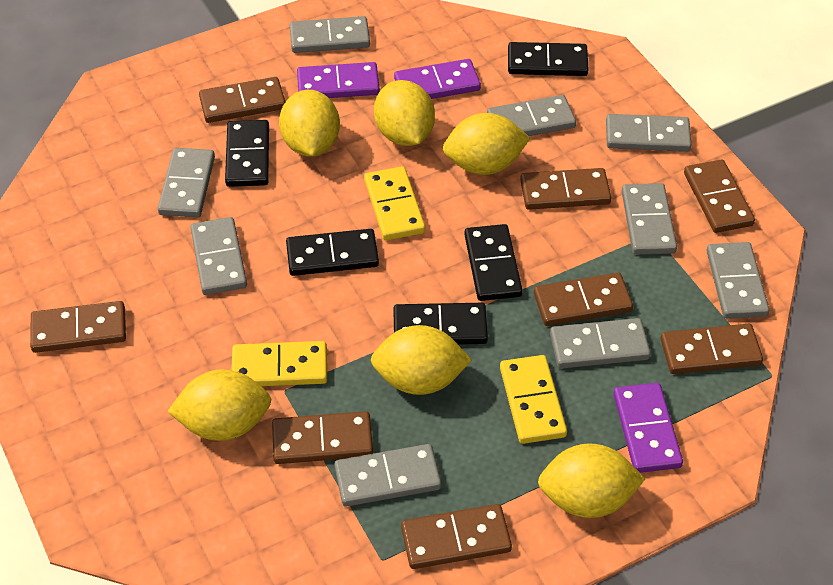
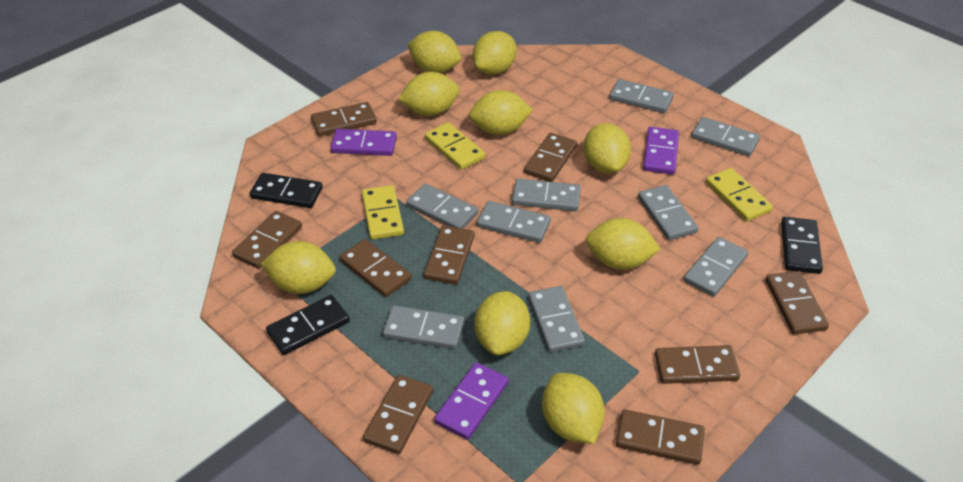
black domino: 5 -> 3
brown domino: 8 -> 9
yellow lemon: 6 -> 9

